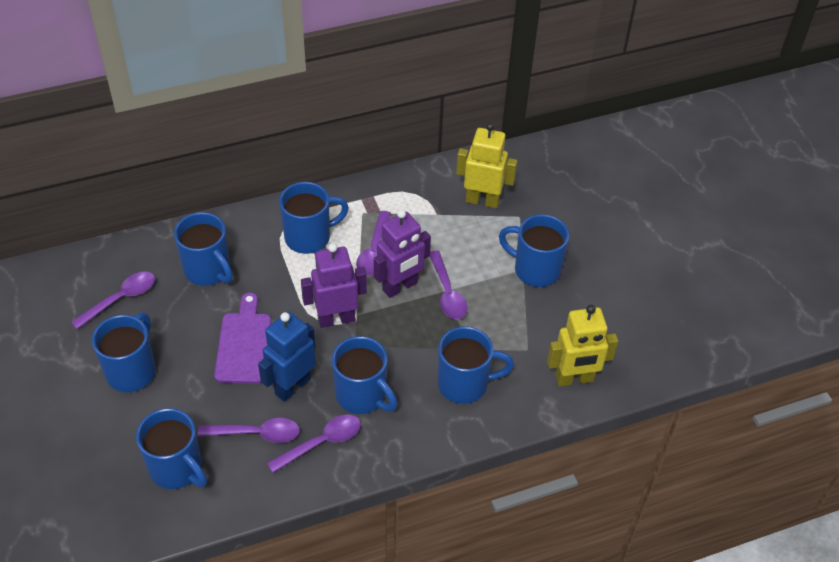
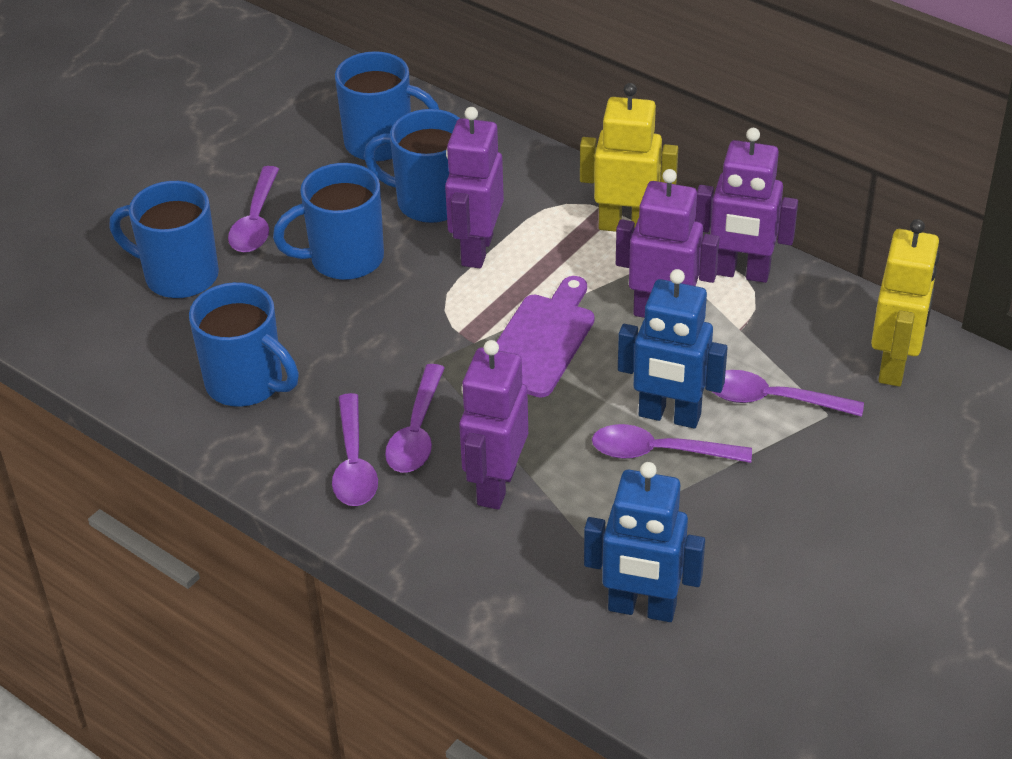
blue mug: 7 -> 5
blue robot: 1 -> 2
purple robot: 2 -> 4

